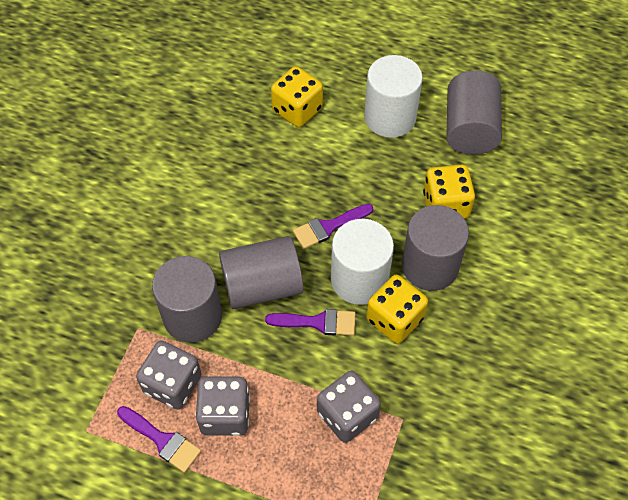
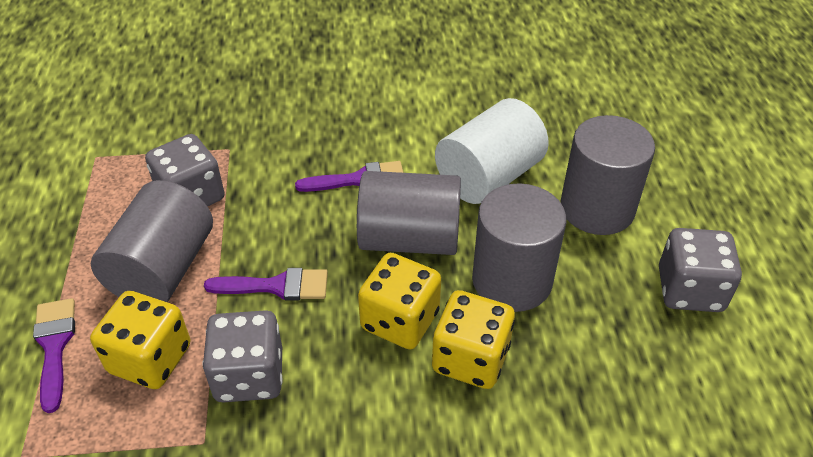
white cylinder: 2 -> 1

